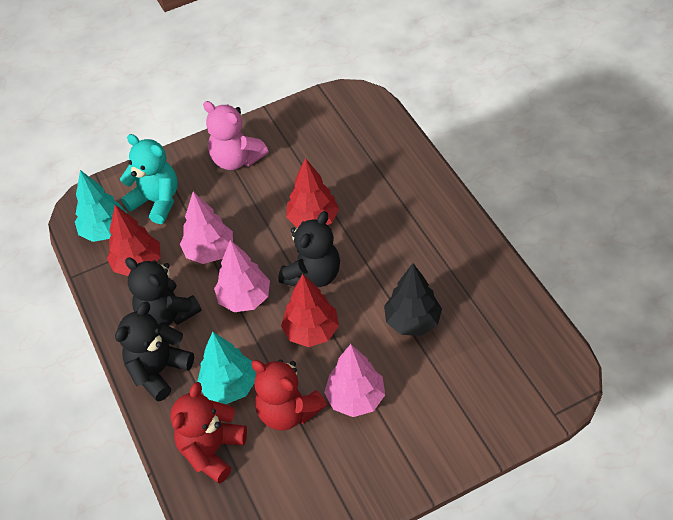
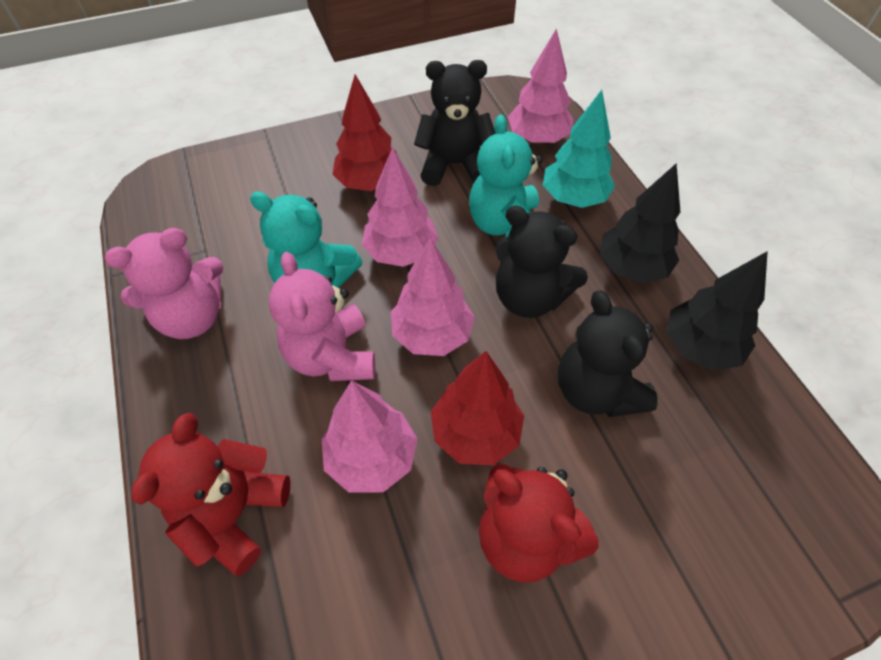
black tree: 1 -> 2
pink teddy bear: 1 -> 2
pink tree: 3 -> 4
red tree: 3 -> 2
turquoise teddy bear: 1 -> 2
turquoise tree: 2 -> 1

